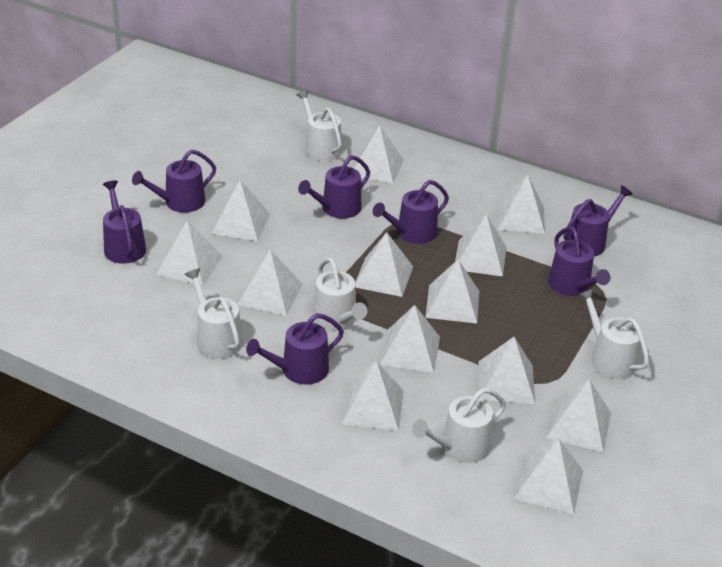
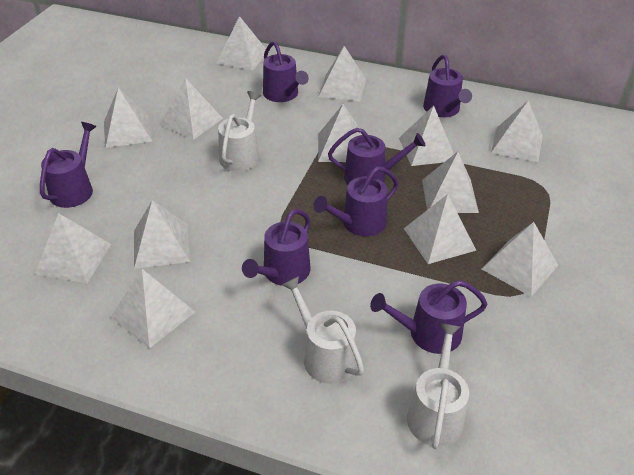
white watering can: 5 -> 3

